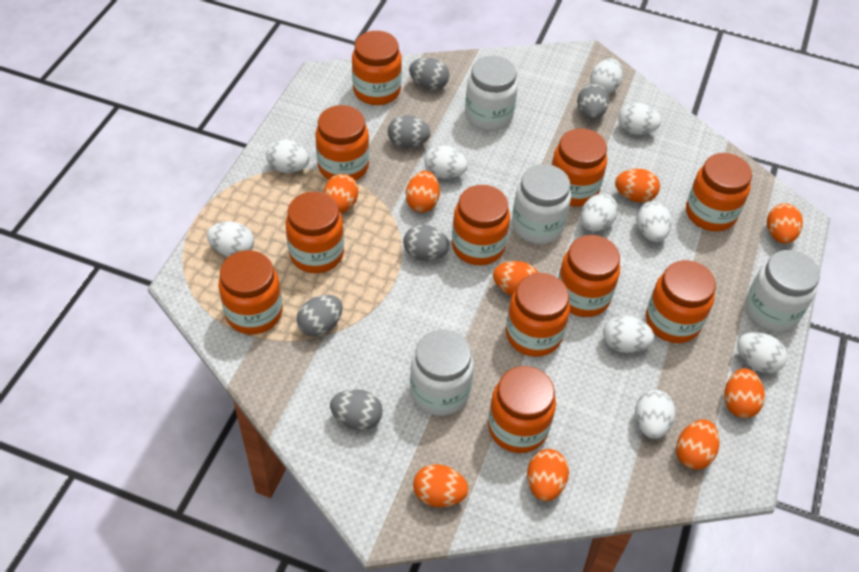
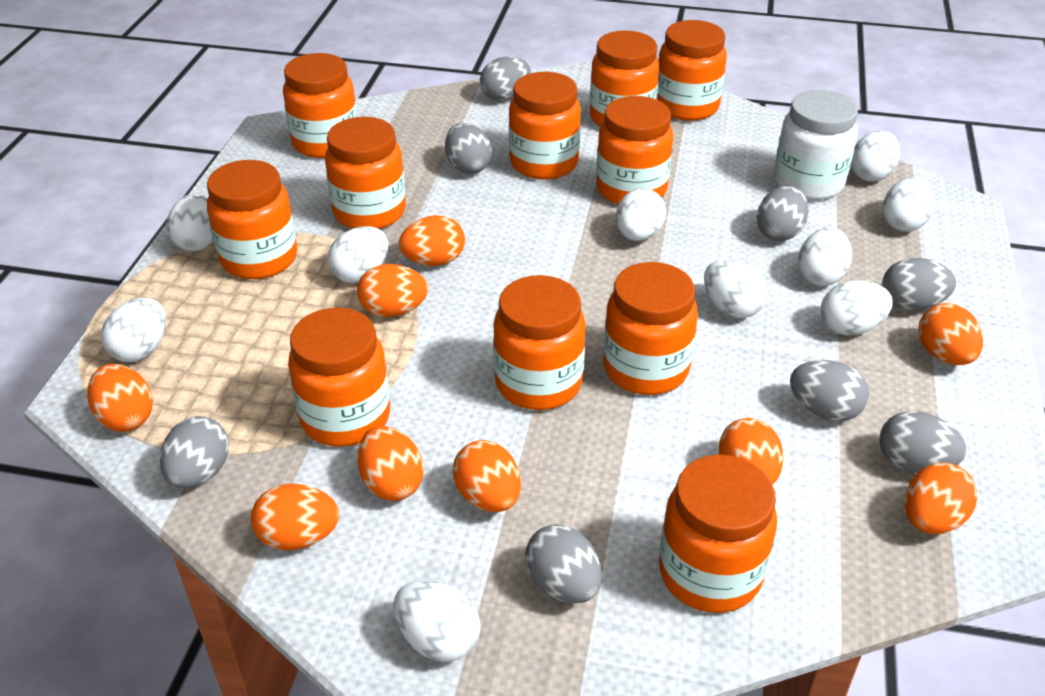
grey egg: 6 -> 8
white jar: 4 -> 1

